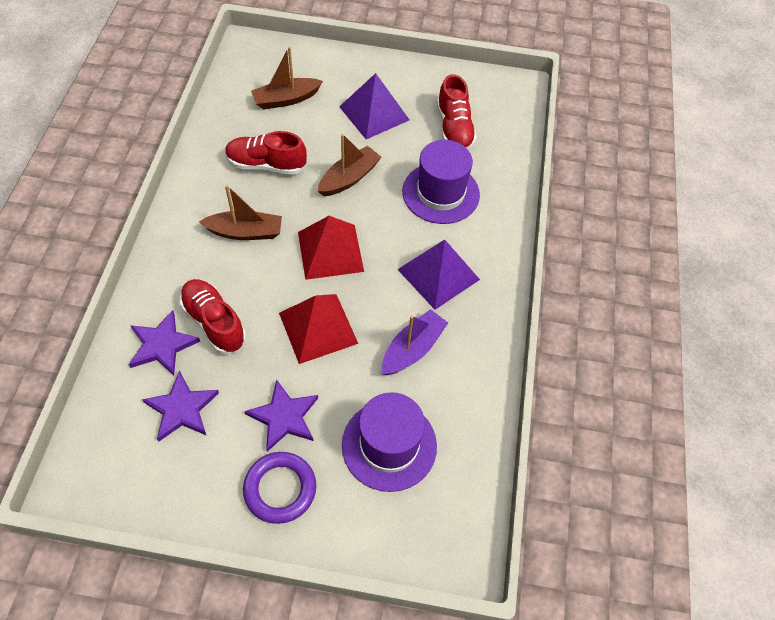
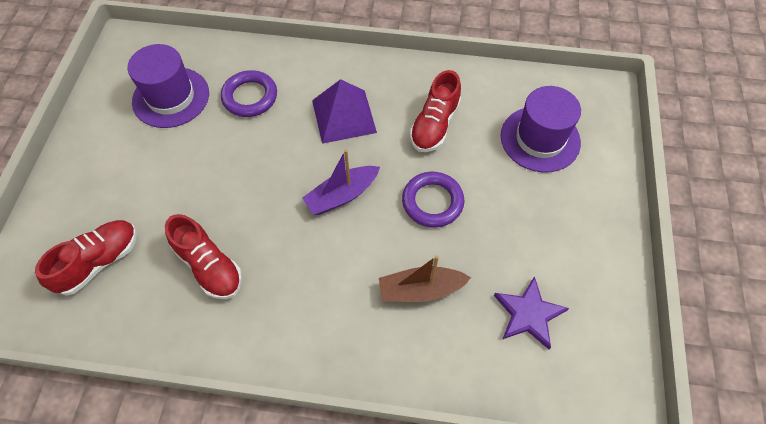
brown boat: 3 -> 1
purple pyramid: 2 -> 1
purple ring: 1 -> 2
purple star: 3 -> 1
red pyramid: 2 -> 0

